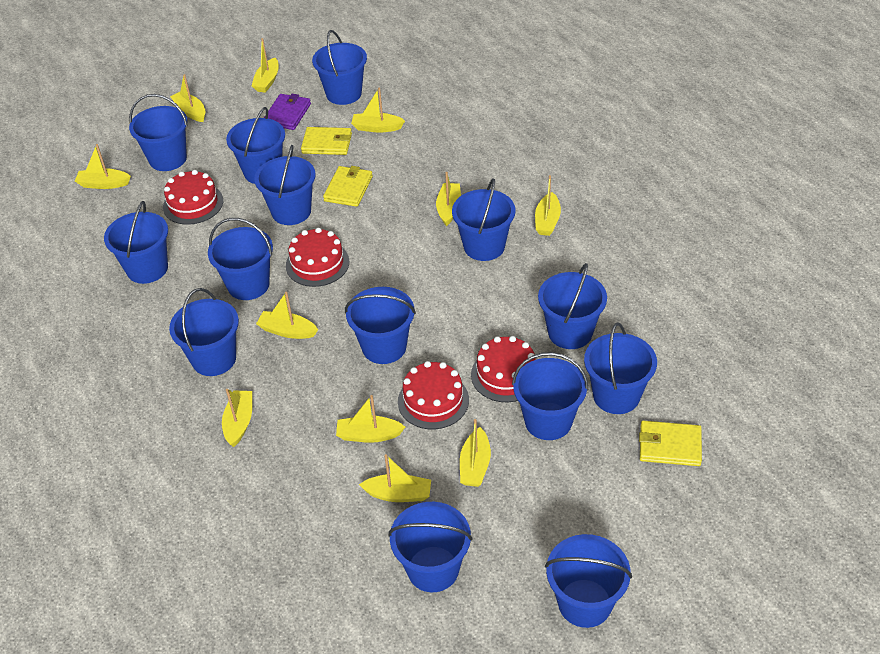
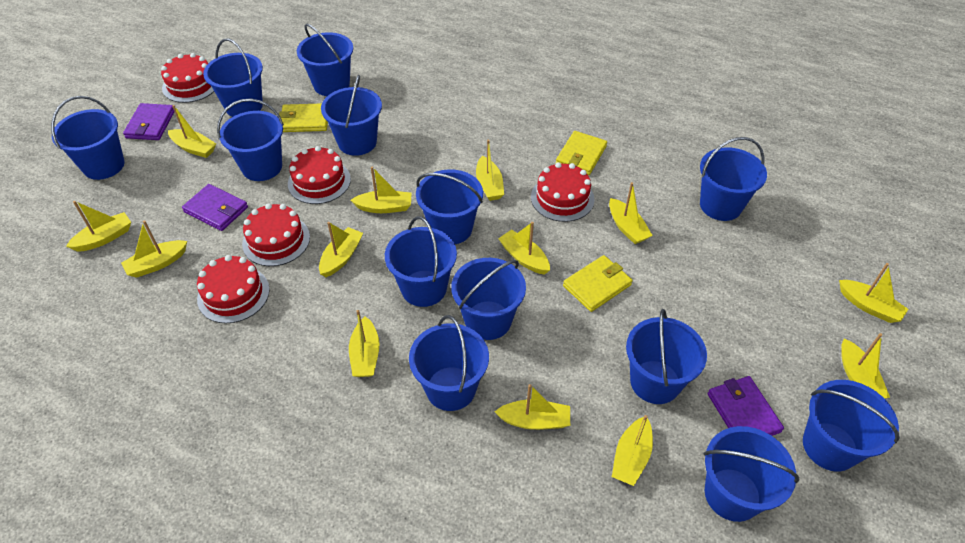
blue bucket: 14 -> 13
purple wallet: 1 -> 3
red cake: 4 -> 5
yellow boat: 11 -> 13

